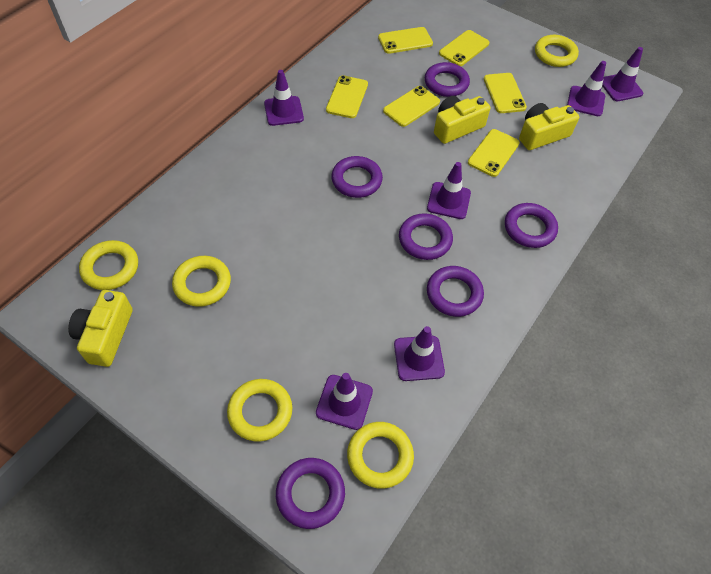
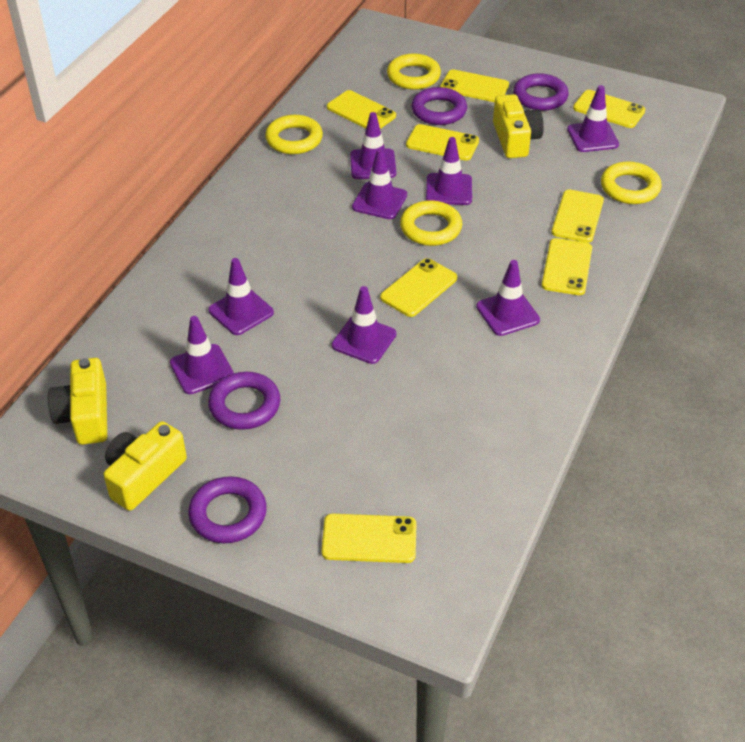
purple ring: 6 -> 4
purple traffic cone: 6 -> 8
yellow phone: 6 -> 8
yellow ring: 5 -> 4

